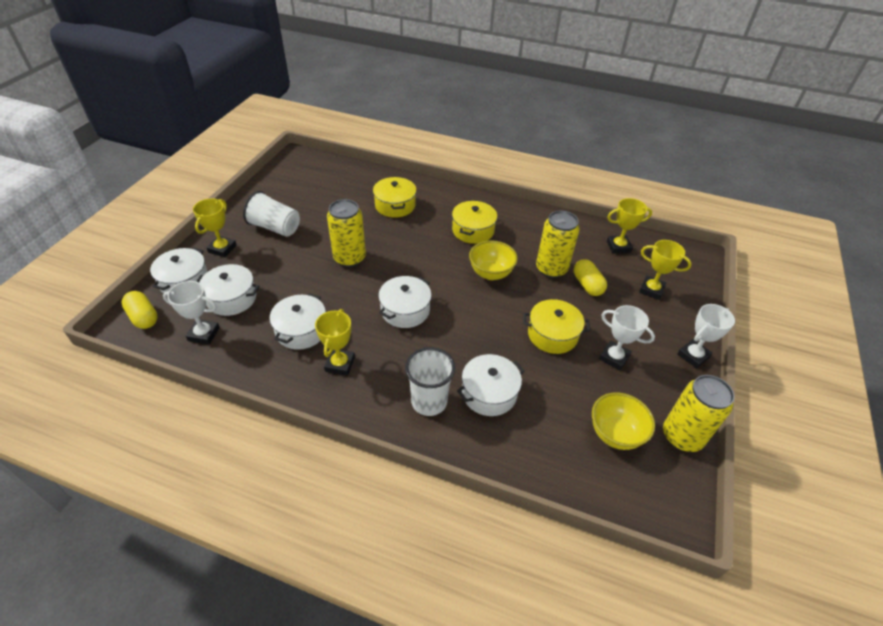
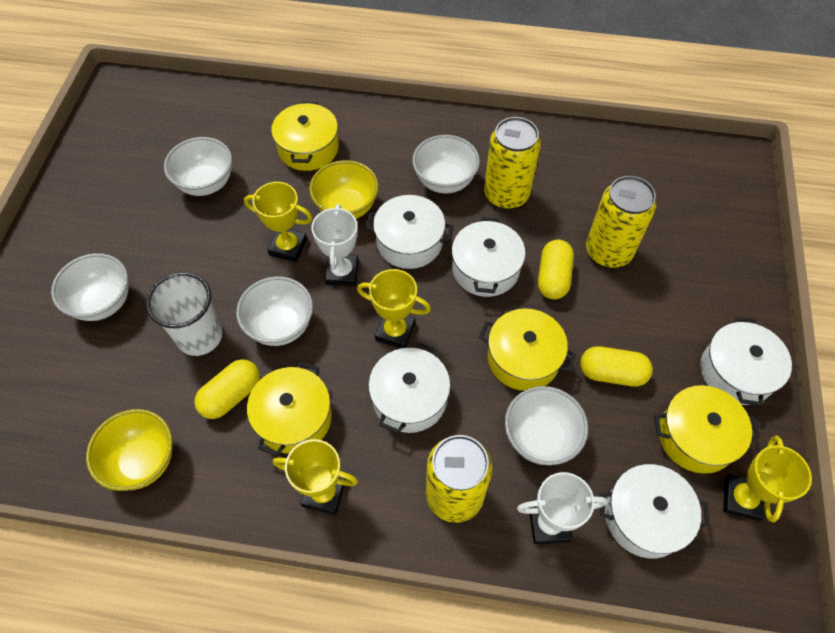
white bowl: 0 -> 5
white cup: 2 -> 1
white trophy: 3 -> 2
yellow capsule: 2 -> 3
yellow pot: 3 -> 4

